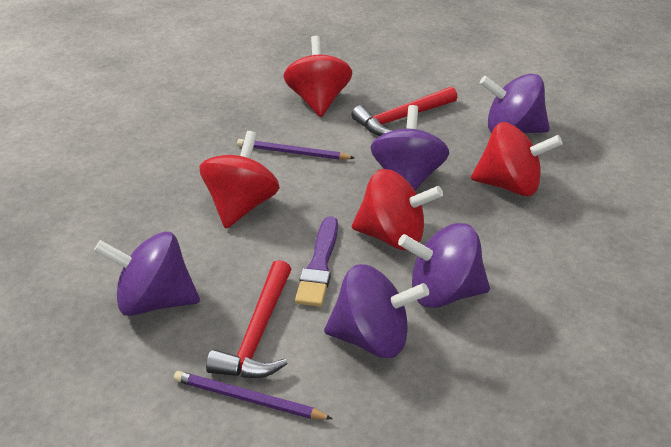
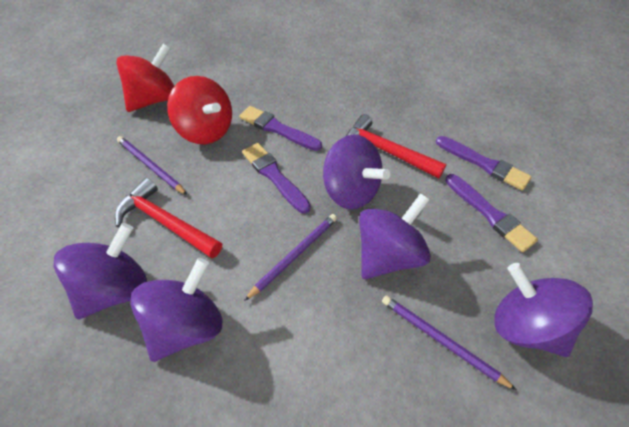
purple brush: 1 -> 4
purple pencil: 2 -> 3
red spinning top: 4 -> 2

